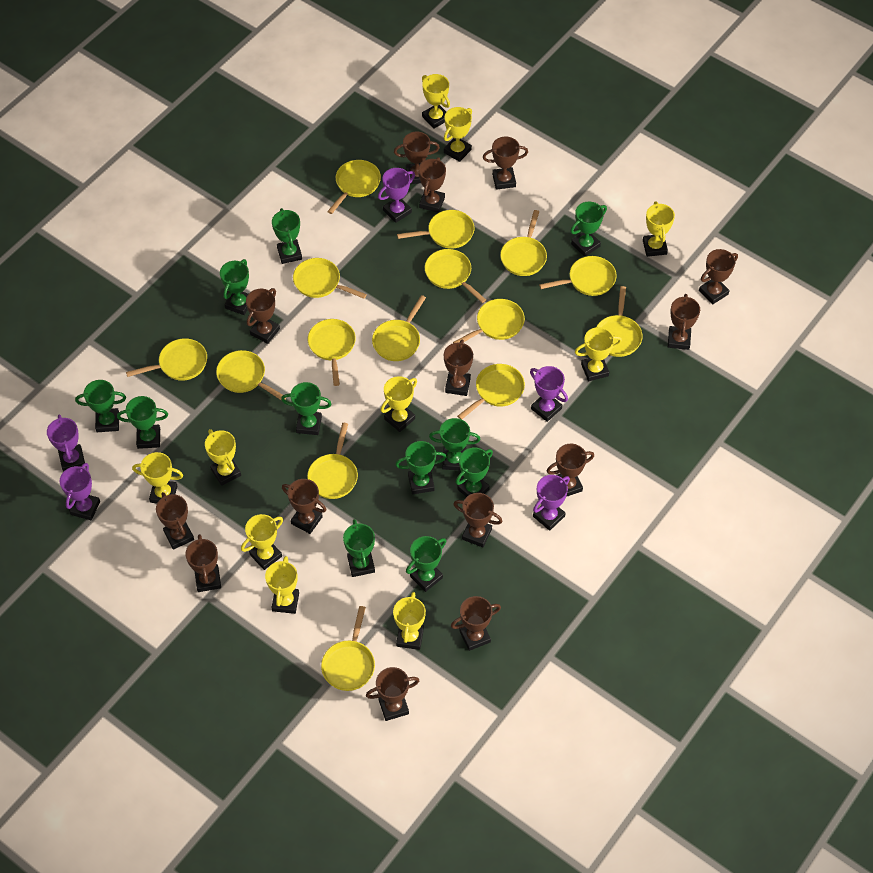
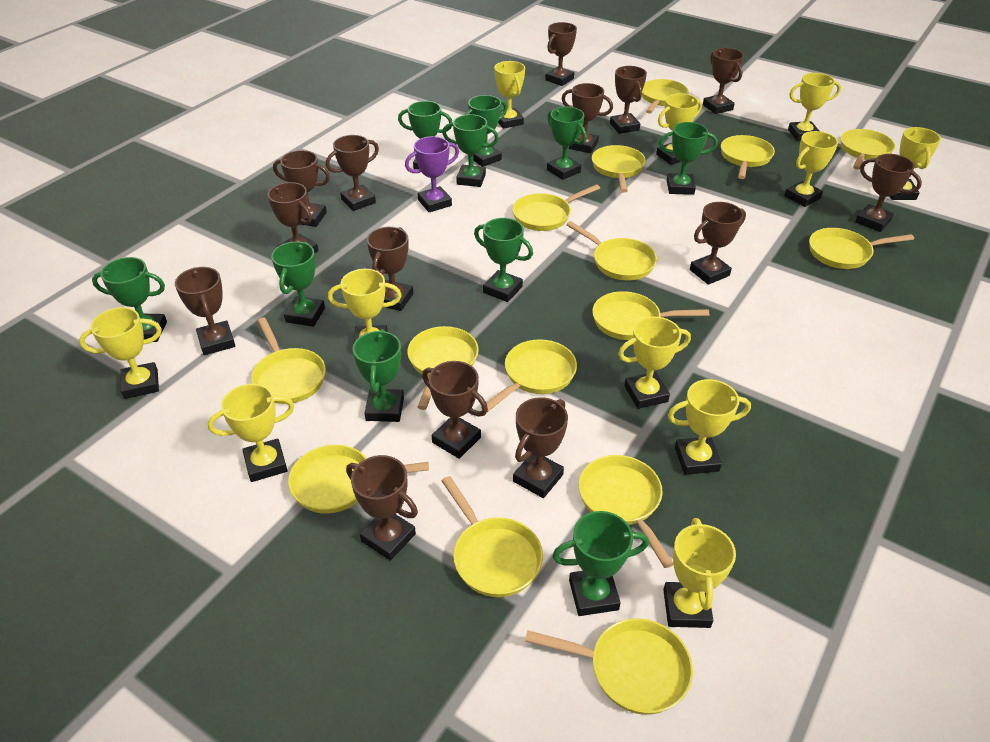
green trophy: 11 -> 10
purple trophy: 5 -> 1
yellow trophy: 10 -> 11

